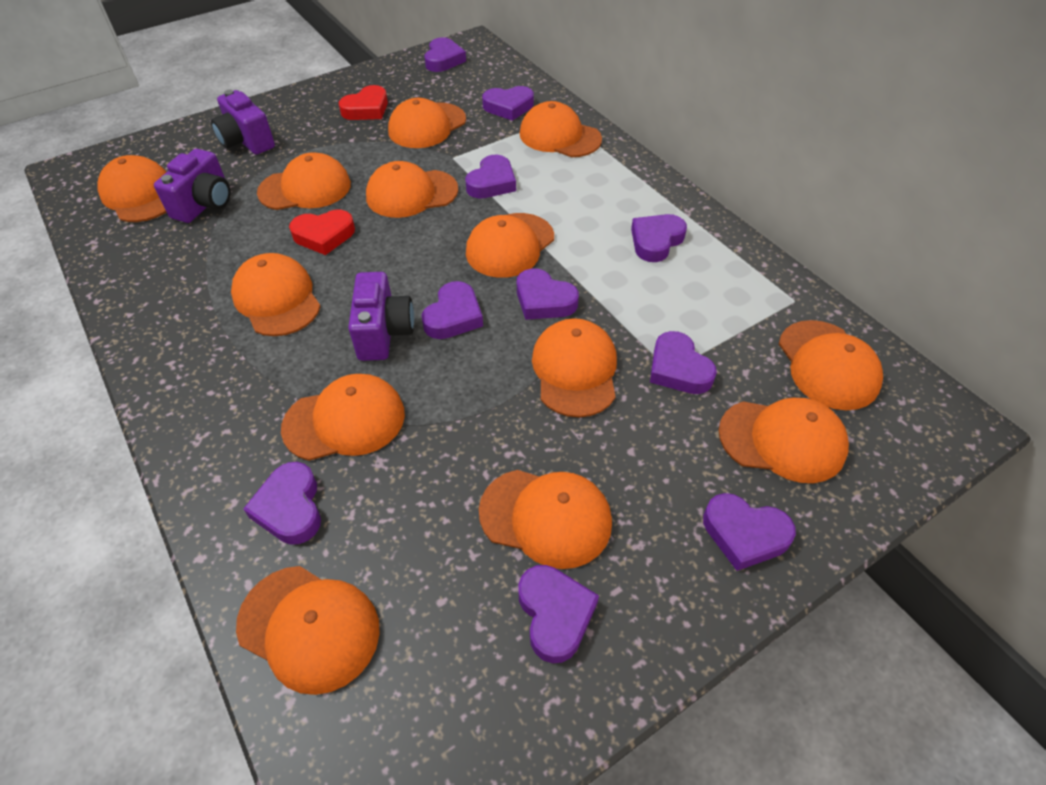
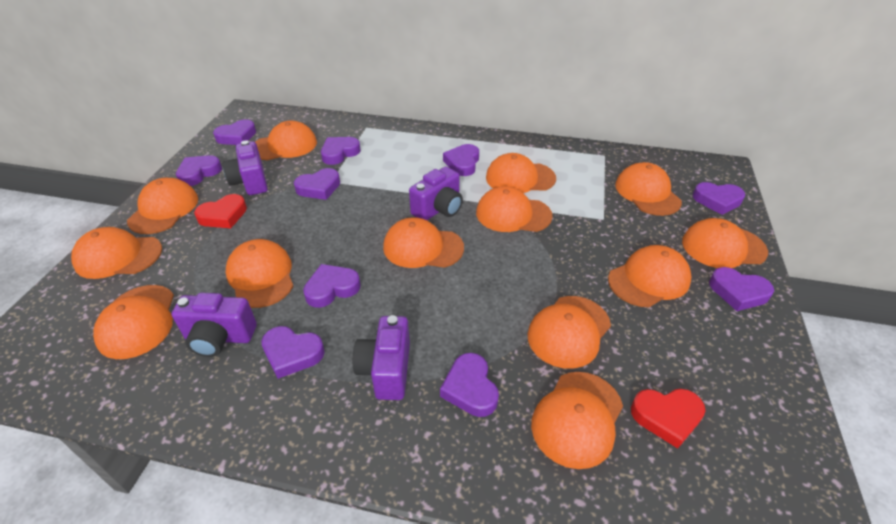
purple camera: 3 -> 4

